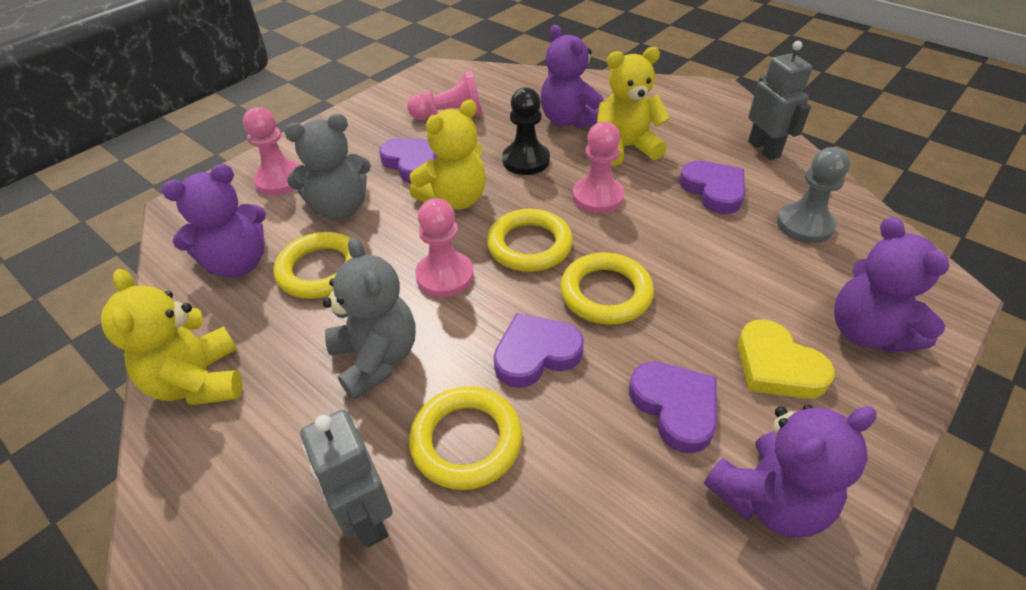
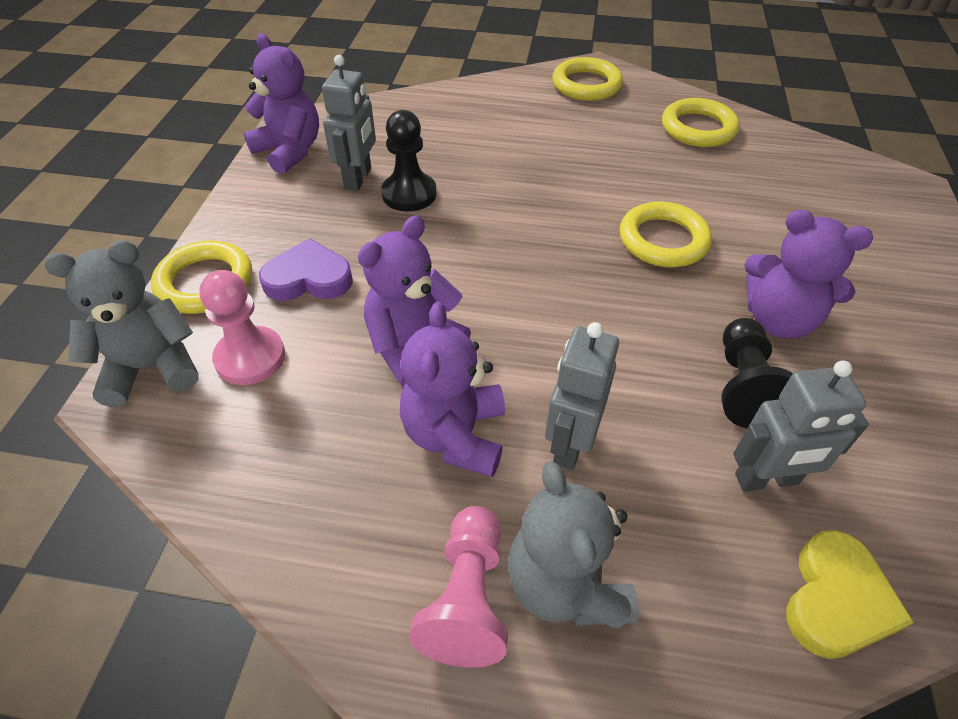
black pawn: 1 -> 2
grey pawn: 1 -> 0
grey robot: 2 -> 3
pink pawn: 4 -> 2
purple heart: 4 -> 1
yellow teddy bear: 3 -> 0

